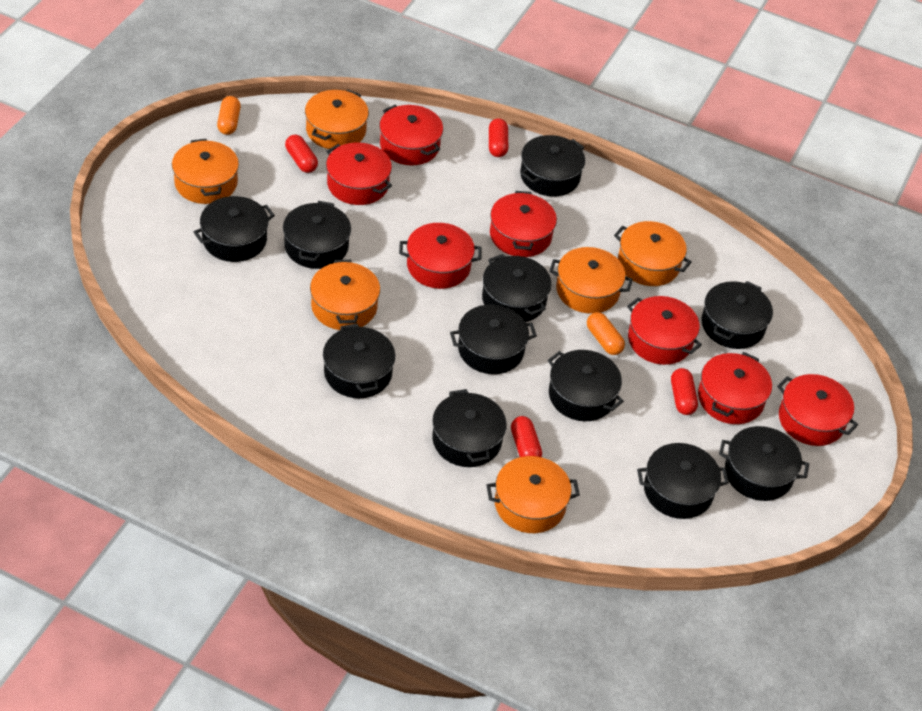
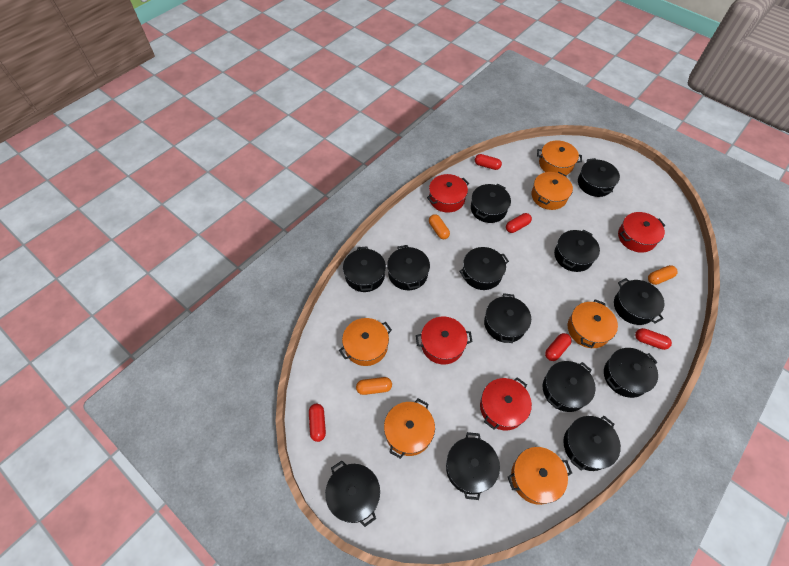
black pot: 11 -> 13
orange capsule: 2 -> 3
red capsule: 4 -> 5
red pot: 7 -> 4

